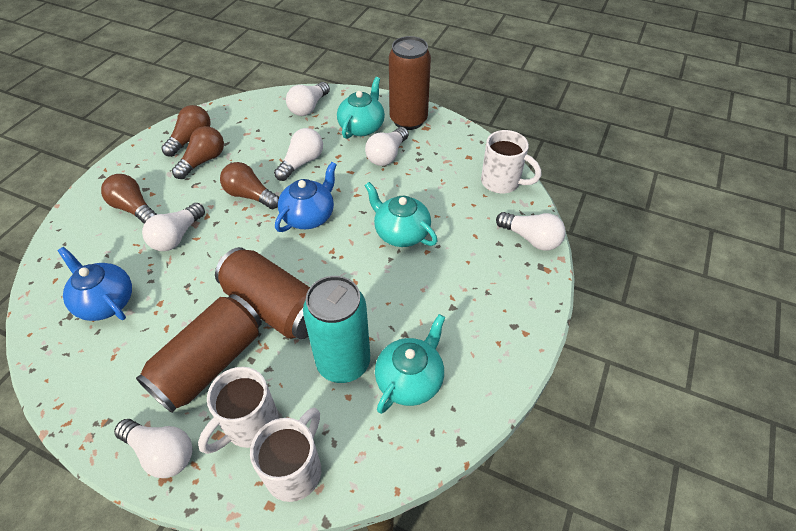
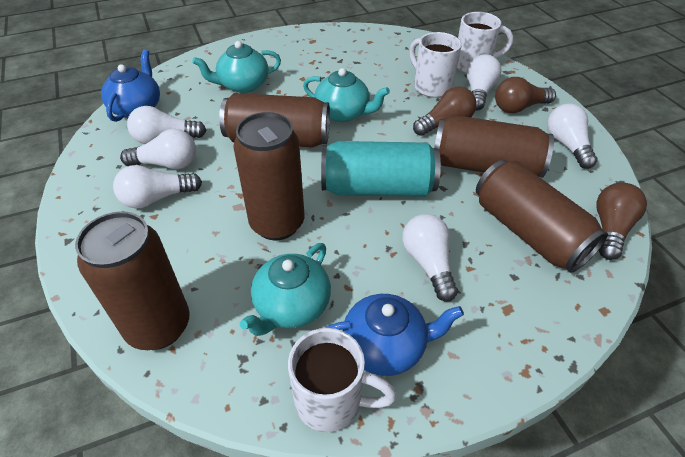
brown can: 3 -> 5
brown light bulb: 4 -> 3

